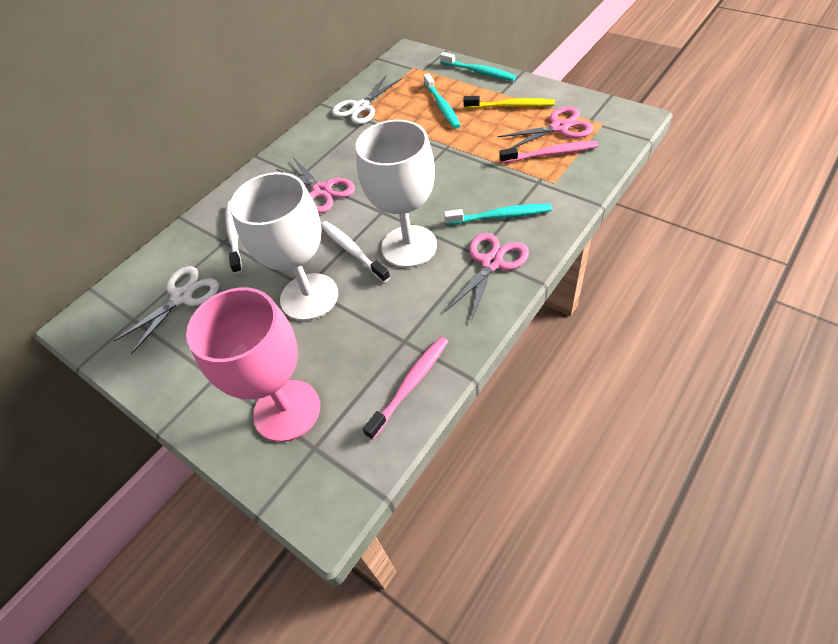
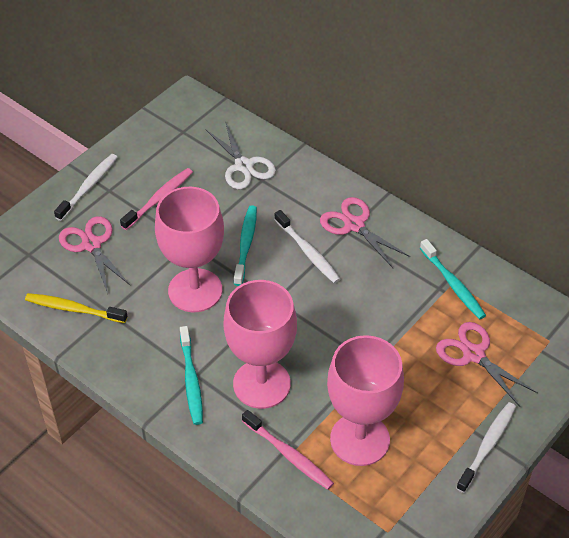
pink goblet: 1 -> 3
white goblet: 2 -> 0
white scissors: 2 -> 1
white toothbrush: 2 -> 3

